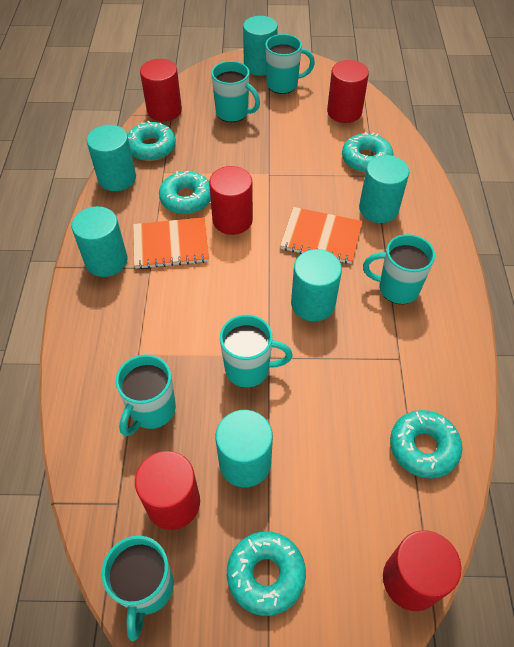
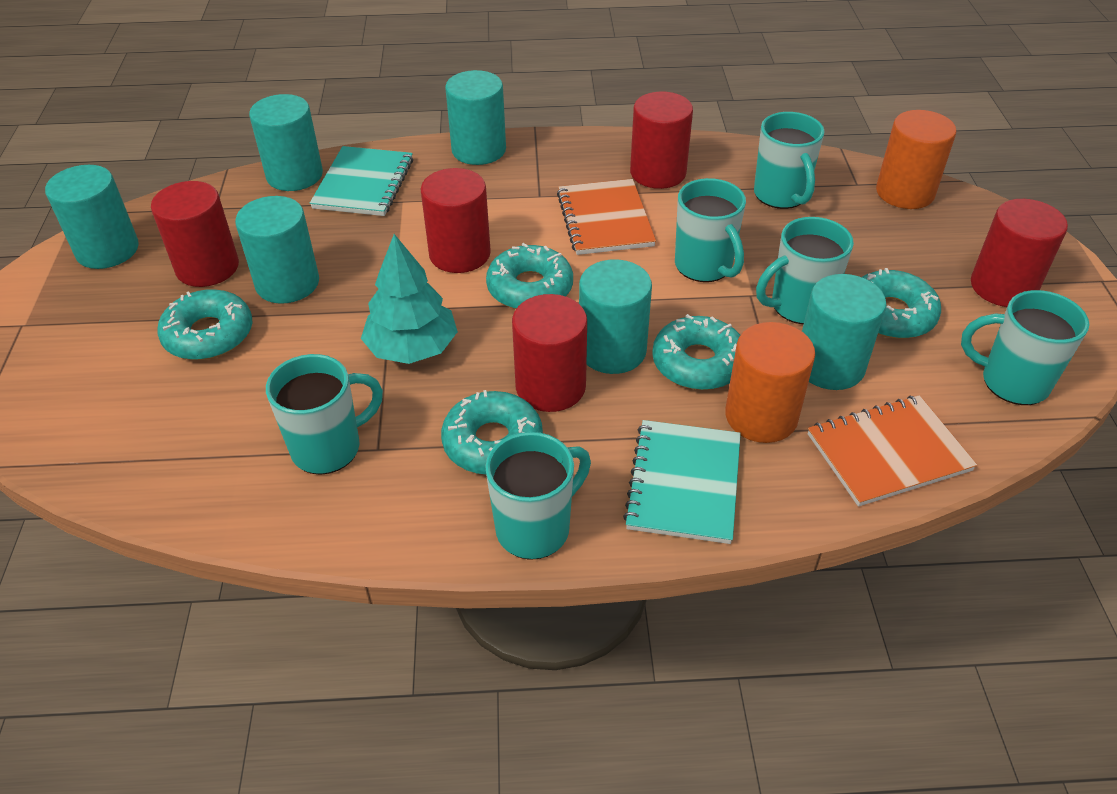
orange cylinder: 0 -> 2
turquoise notebook: 0 -> 2
turquoise tree: 0 -> 1

